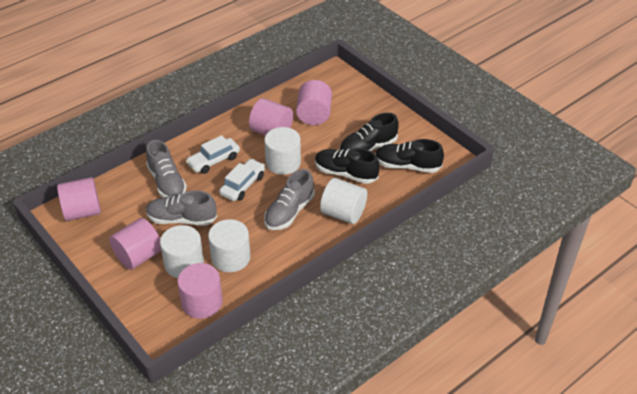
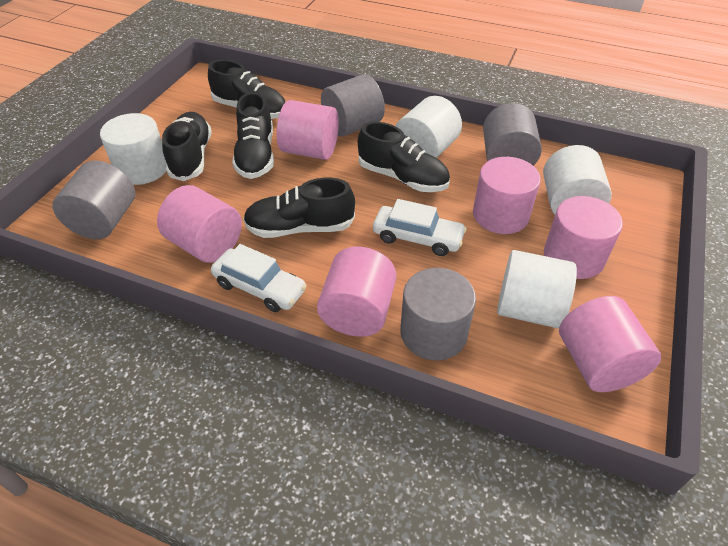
black shoe: 3 -> 5
grey cylinder: 0 -> 4
grey shoe: 3 -> 0
pink cylinder: 5 -> 6

